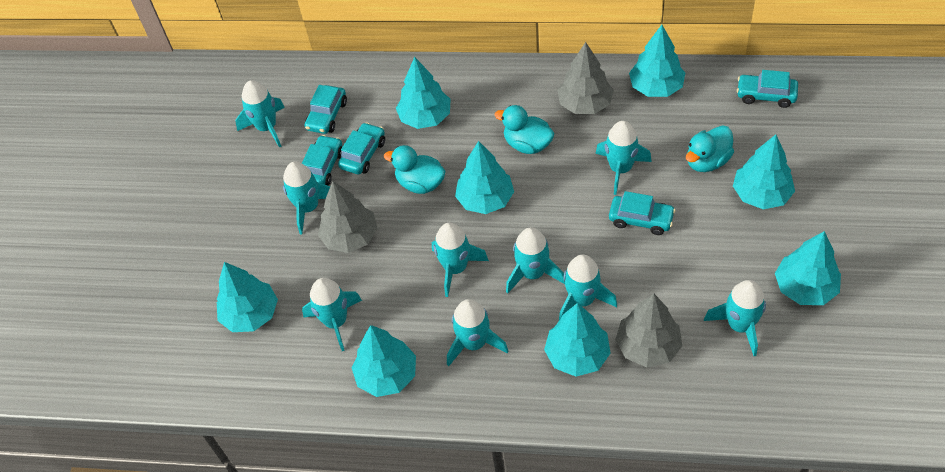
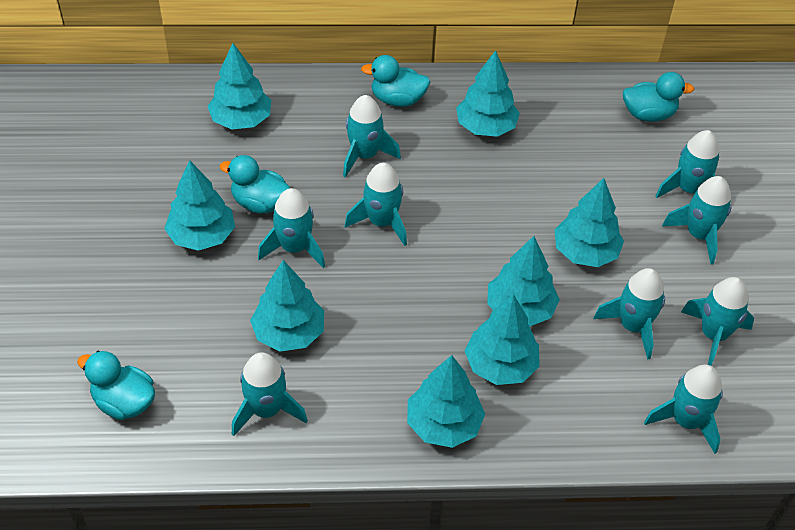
grey tree: 3 -> 0
turquoise car: 5 -> 0
turquoise duck: 3 -> 4

